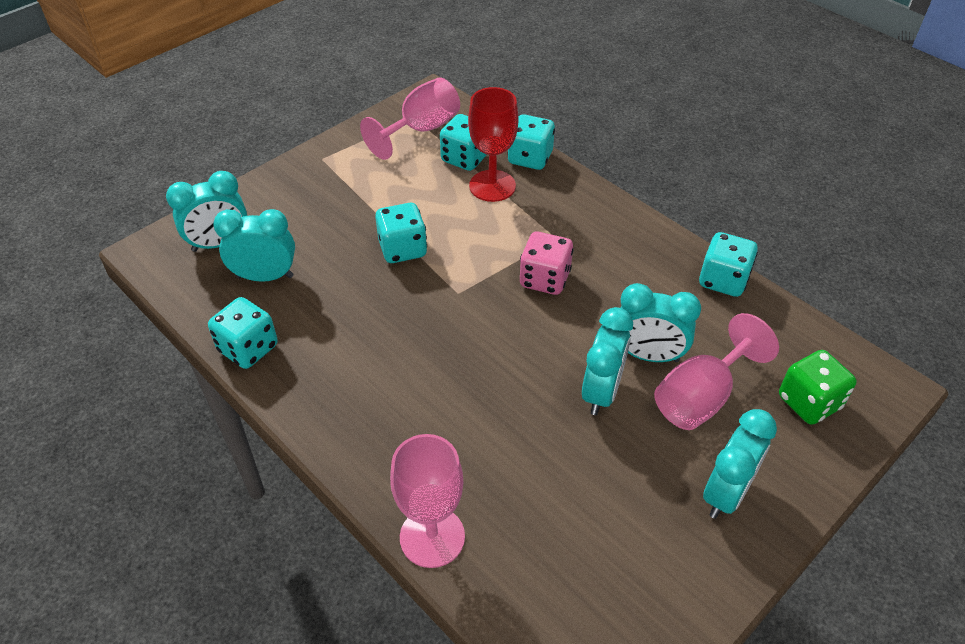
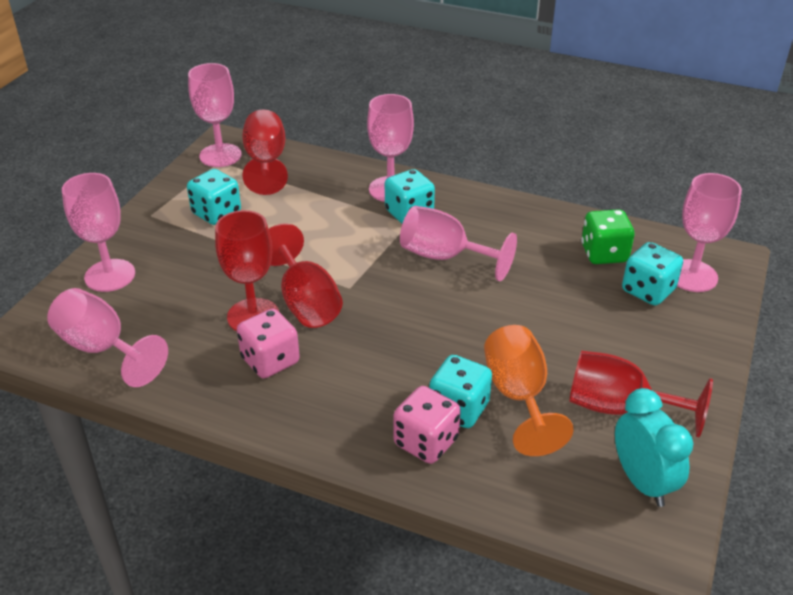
orange goblet: 0 -> 1
pink dice: 1 -> 2
pink goblet: 3 -> 6
red goblet: 1 -> 4
turquoise clock: 5 -> 1
turquoise dice: 5 -> 4

